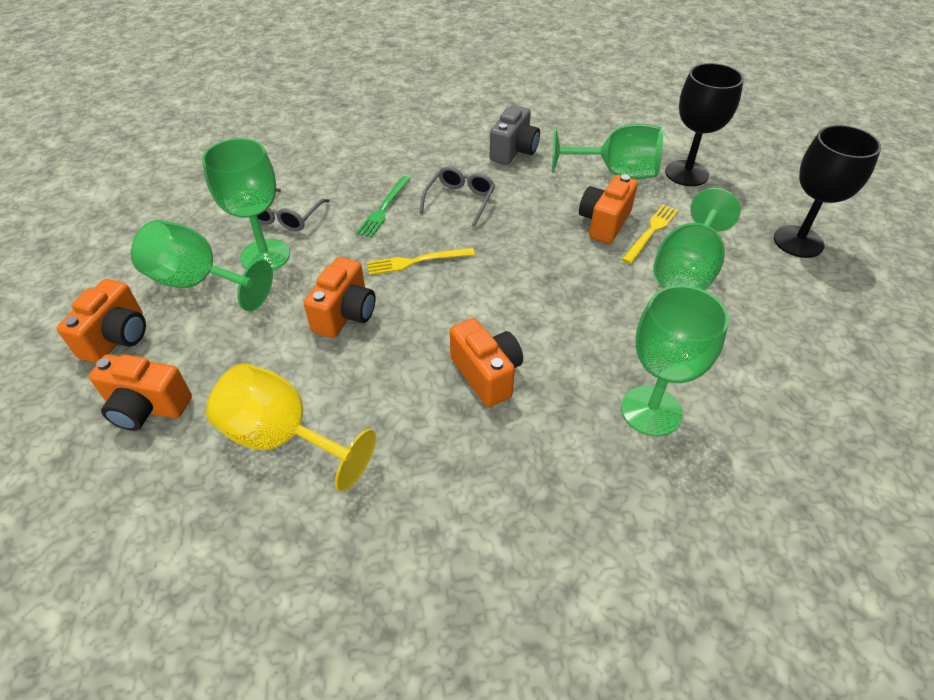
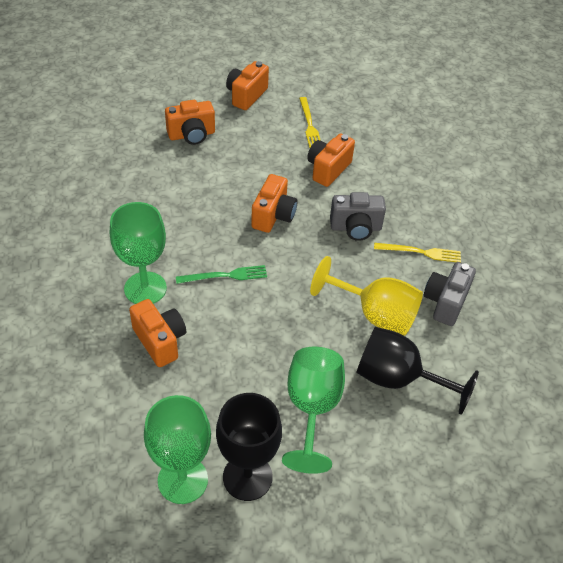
green goblet: 5 -> 3
grey camera: 1 -> 2
grey glasses: 2 -> 0

